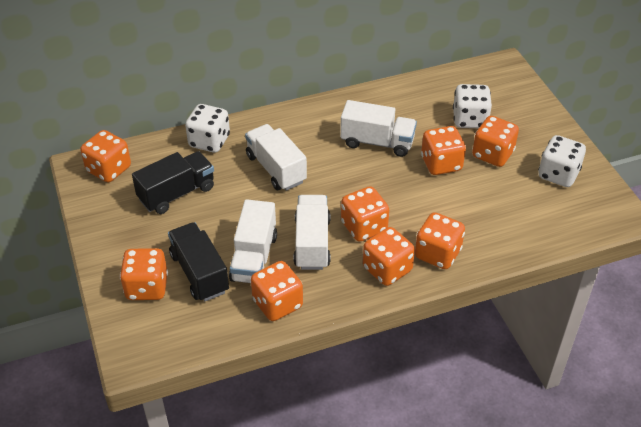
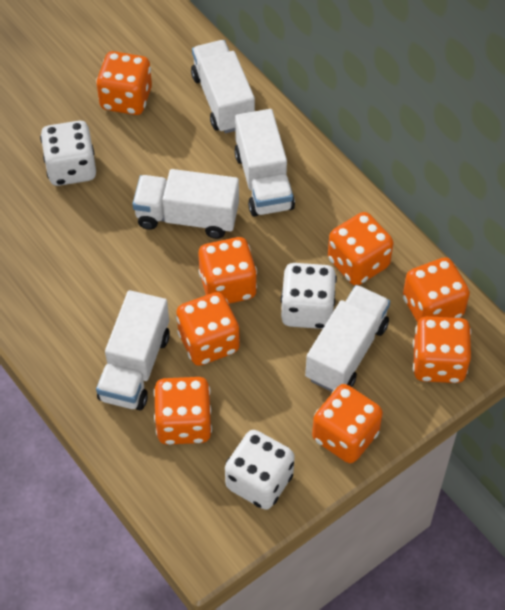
black truck: 2 -> 0
white truck: 4 -> 5

